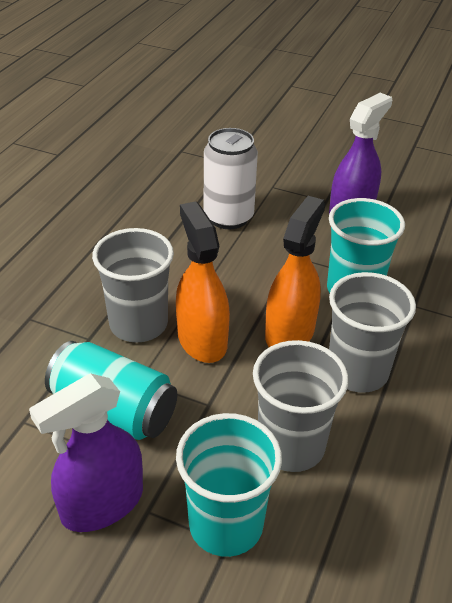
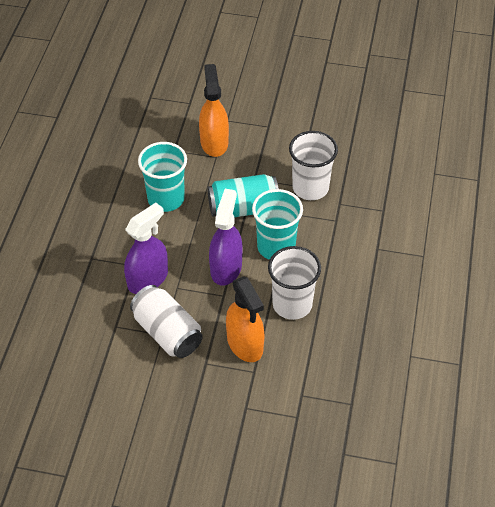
grey cup: 3 -> 0
white cup: 0 -> 2

